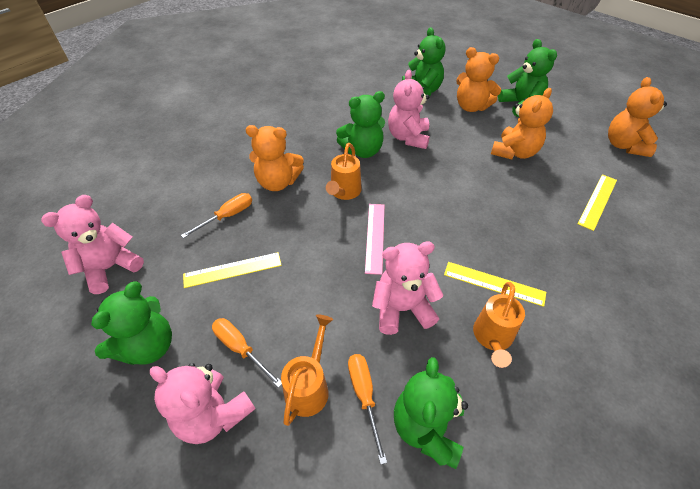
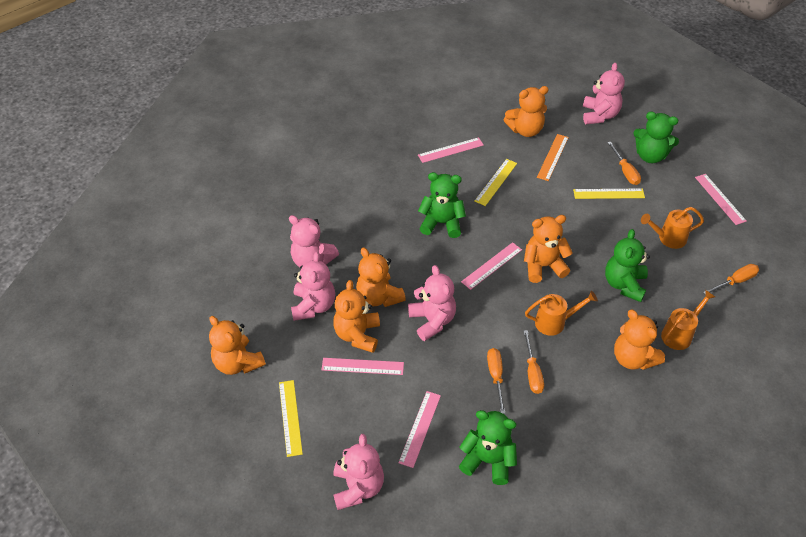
green teddy bear: 5 -> 4
orange ruler: 0 -> 1
orange screwdriver: 3 -> 4
orange teddy bear: 4 -> 6
pink ruler: 1 -> 5
pink teddy bear: 4 -> 5

